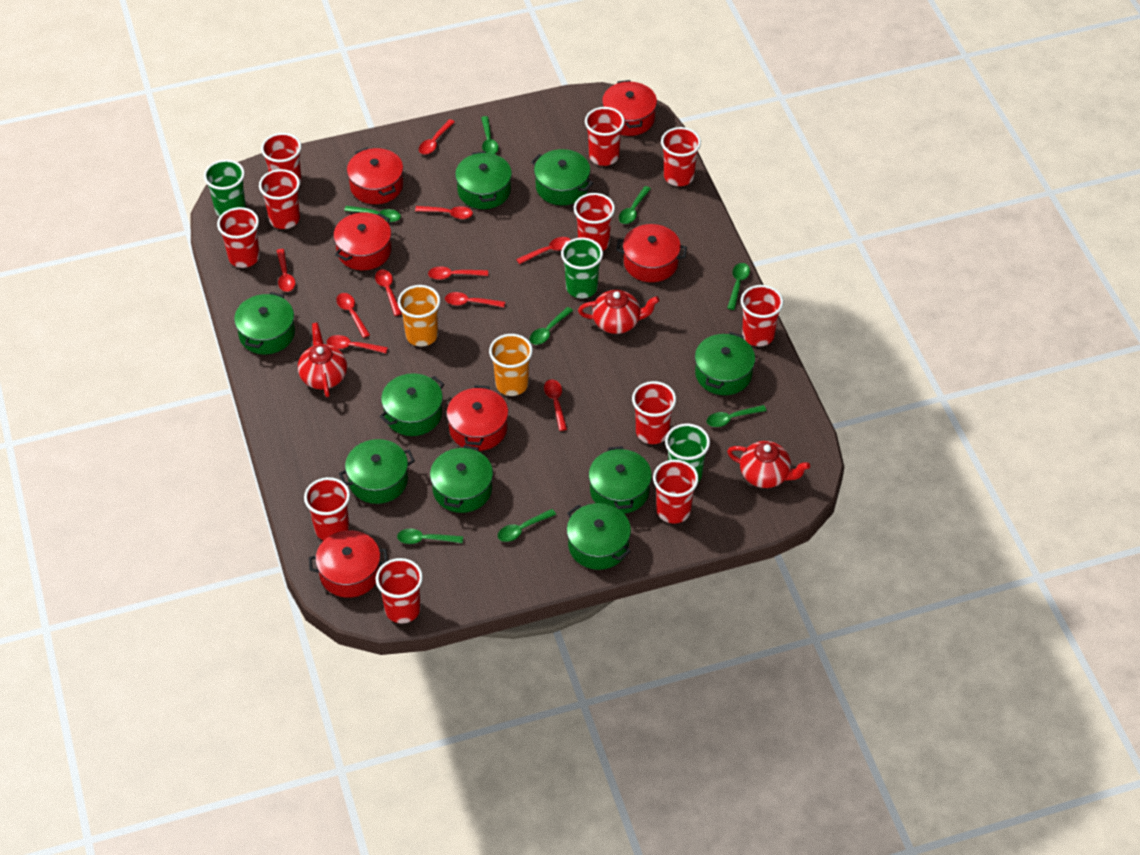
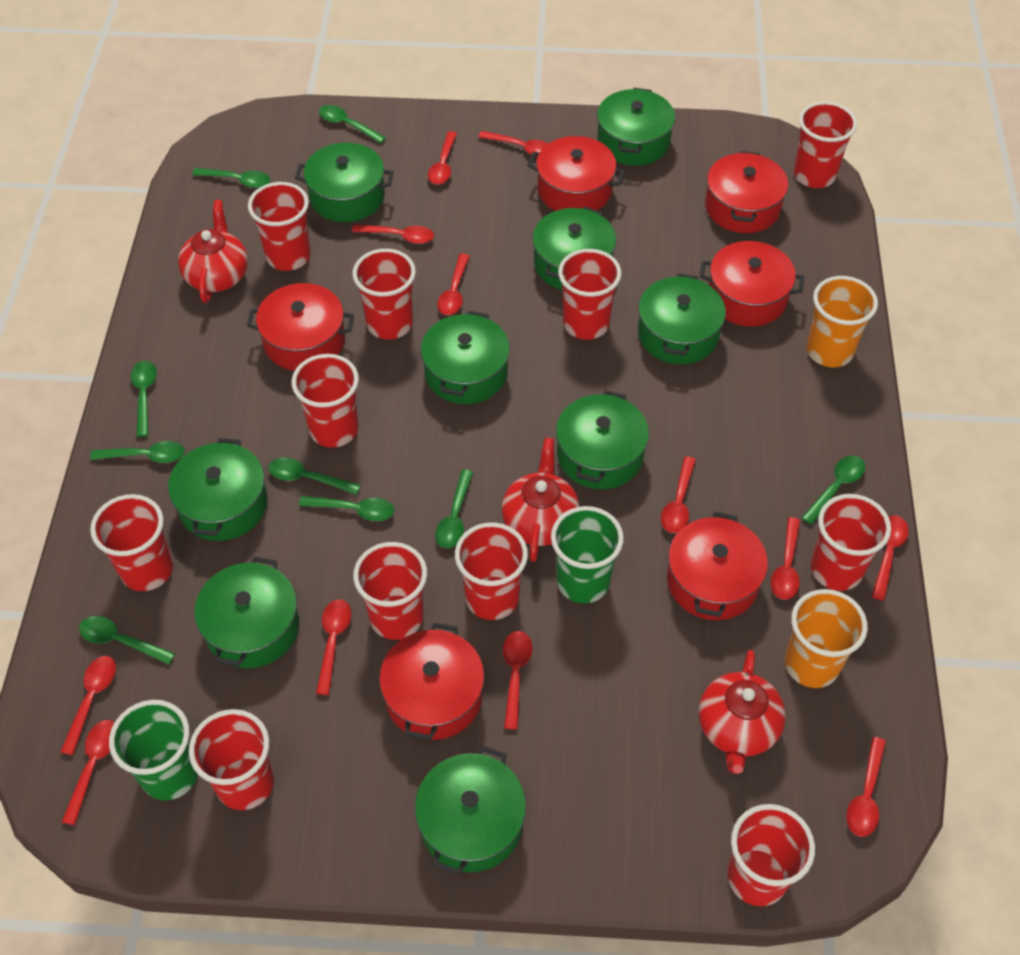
green cup: 3 -> 2
green spoon: 8 -> 9
red spoon: 10 -> 12

